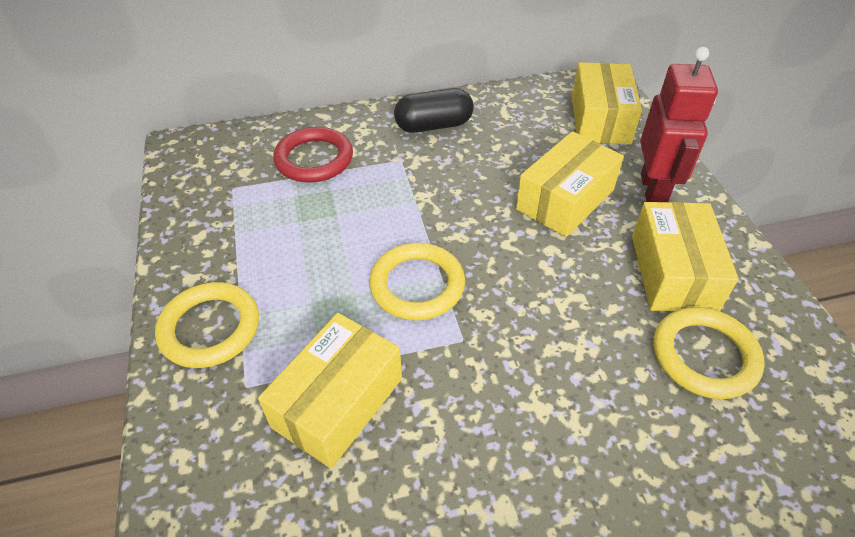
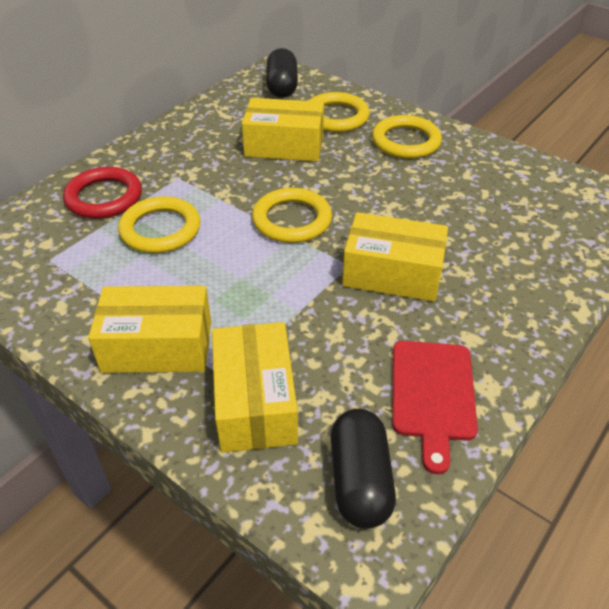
black capsule: 1 -> 2
red cutting board: 0 -> 1
red robot: 1 -> 0
yellow ring: 3 -> 4

